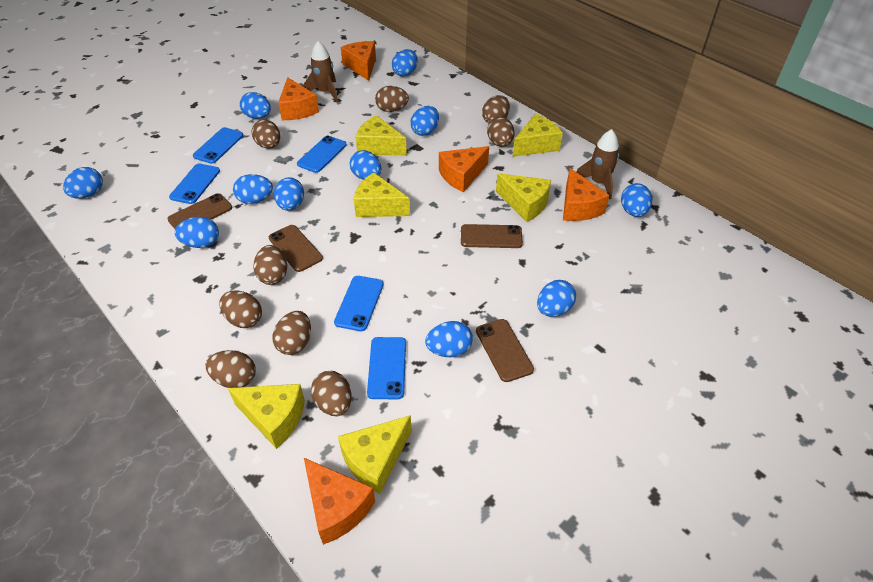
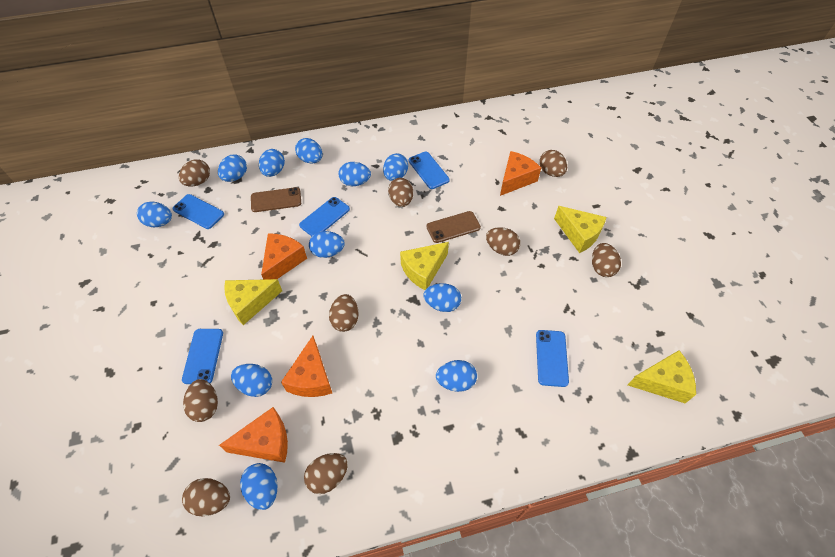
brown phone: 4 -> 2
brown rocket: 2 -> 0
orange cheese: 5 -> 4
yellow cheese: 6 -> 4

